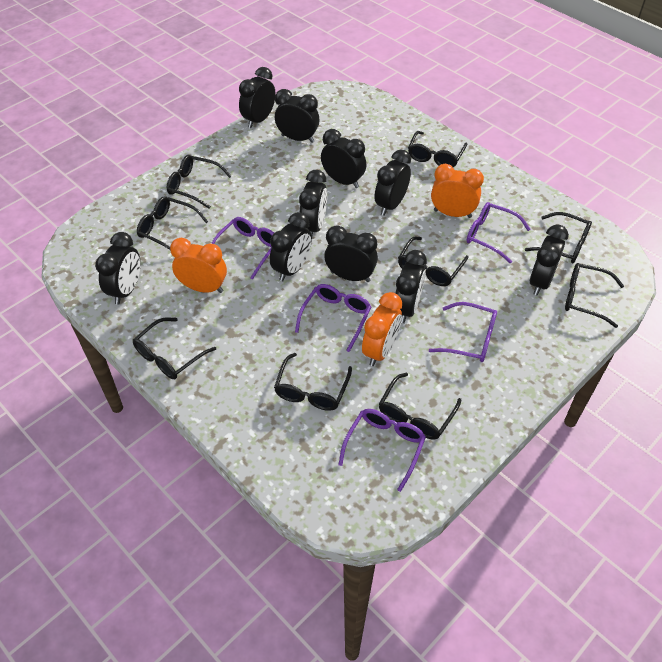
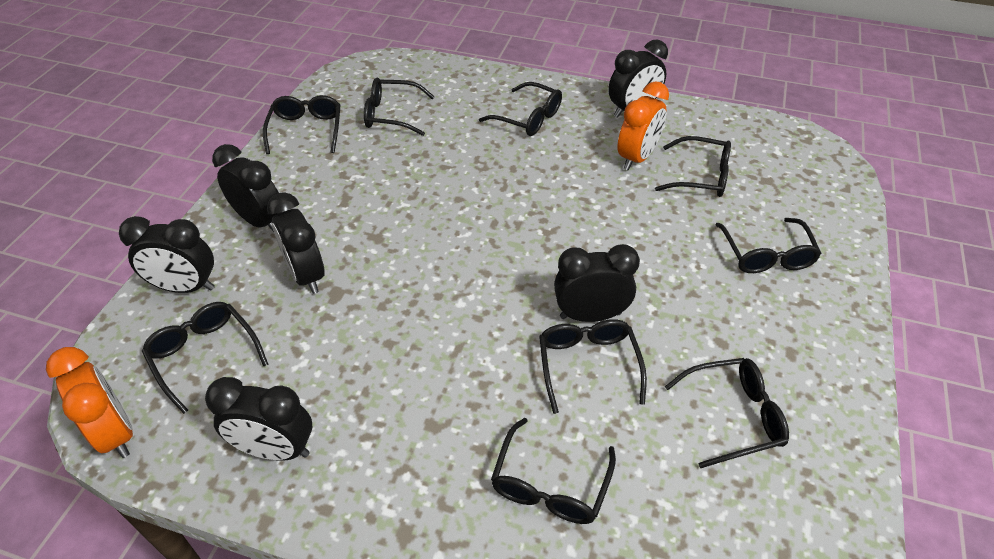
black clock: 10 -> 6
orange clock: 3 -> 2
purple glasses: 5 -> 0

